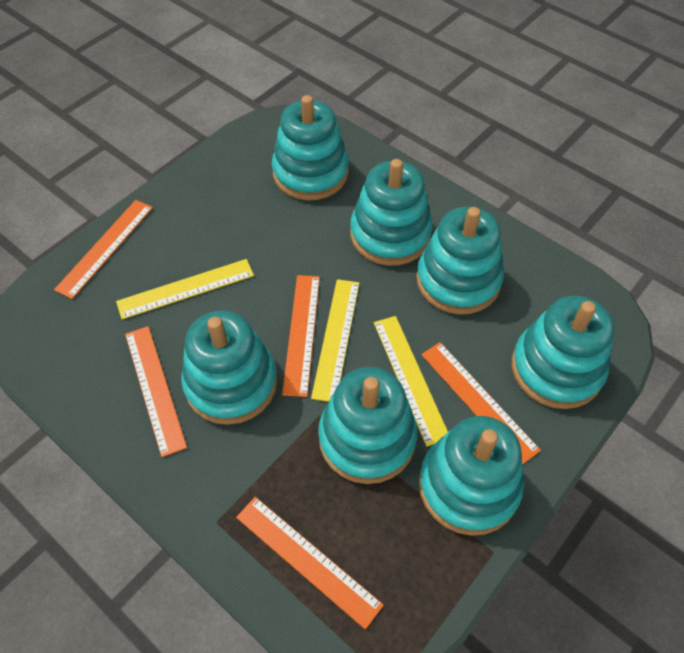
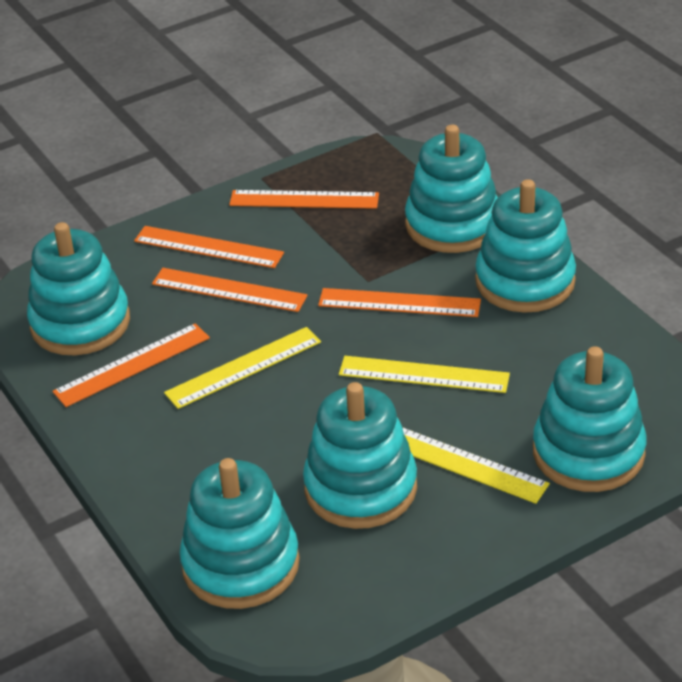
turquoise stacking toy: 7 -> 6

